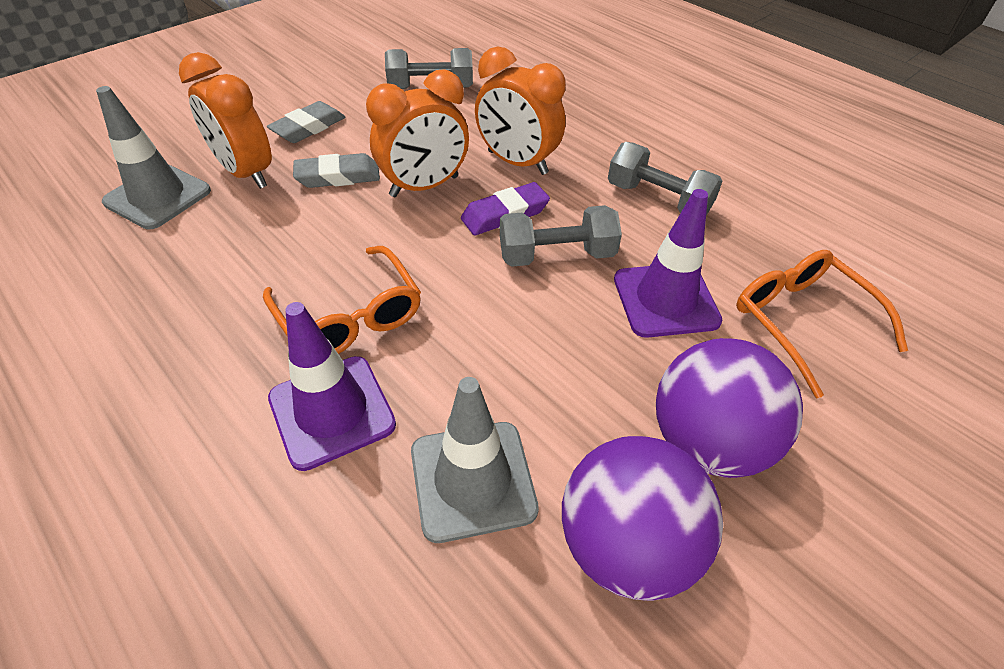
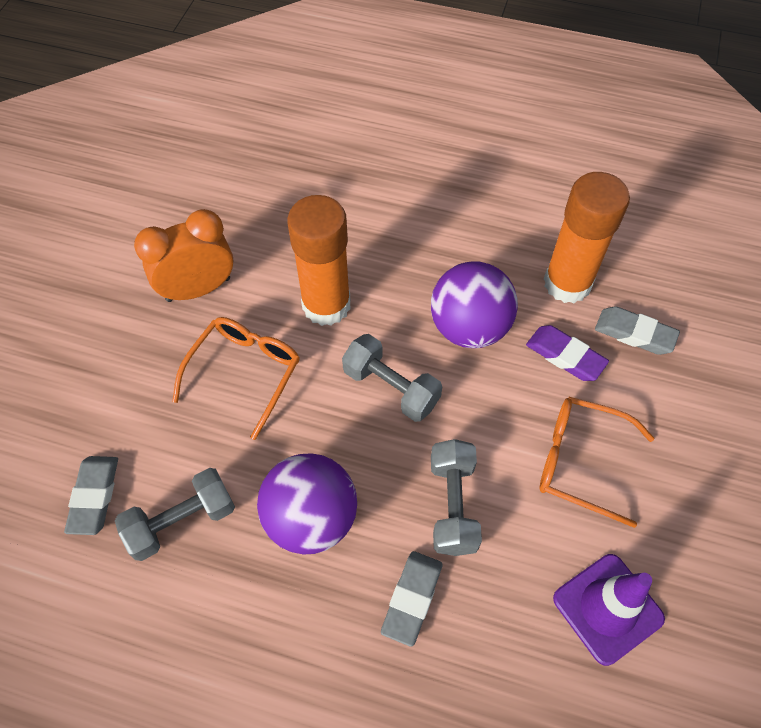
grey eraser: 2 -> 3
grey traffic cone: 2 -> 0
orange clock: 3 -> 1
orange glue stick: 0 -> 2
purple traffic cone: 2 -> 1

